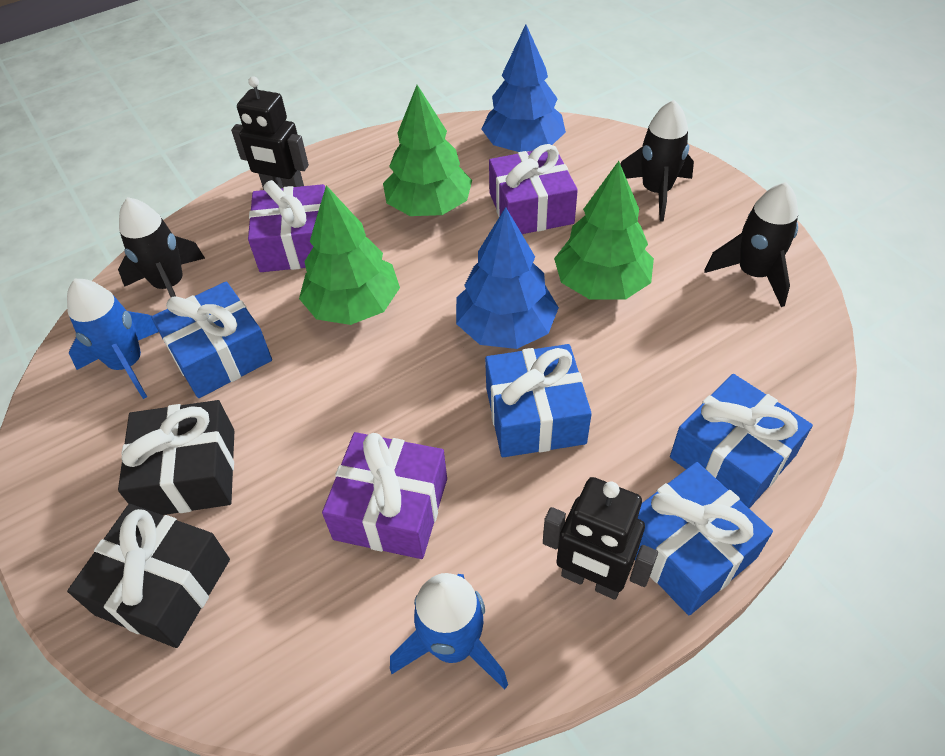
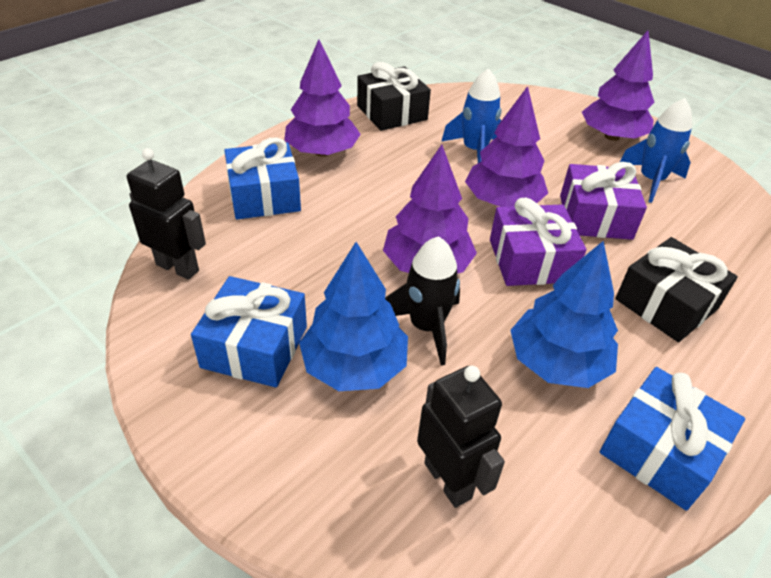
black rocket: 3 -> 1
blue gift: 4 -> 3
green tree: 3 -> 0
purple gift: 3 -> 2
purple tree: 0 -> 4

